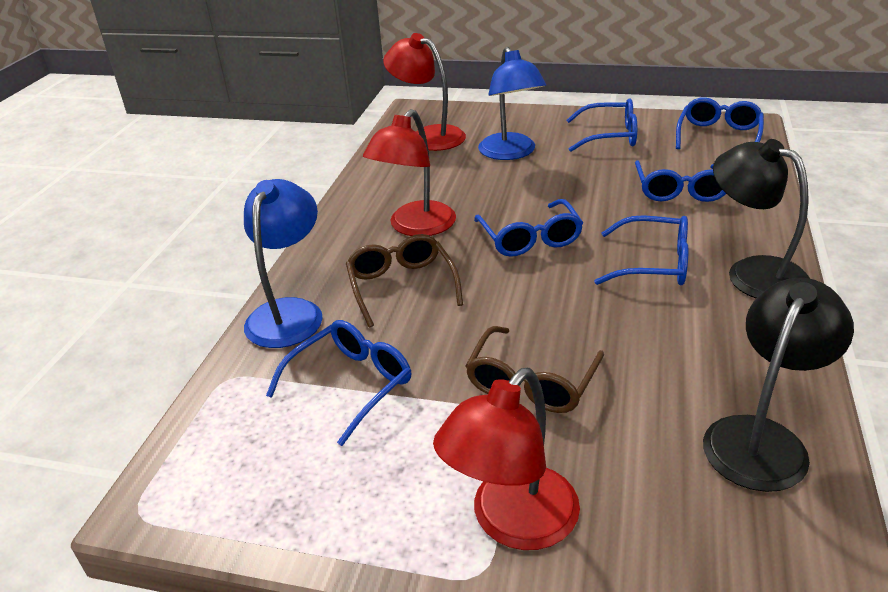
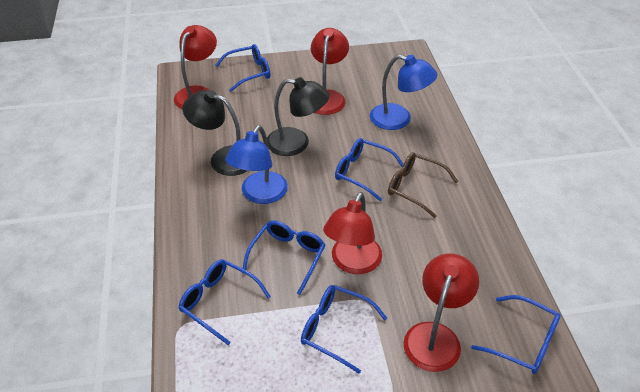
brown glasses: 2 -> 1
red lamp: 3 -> 4

